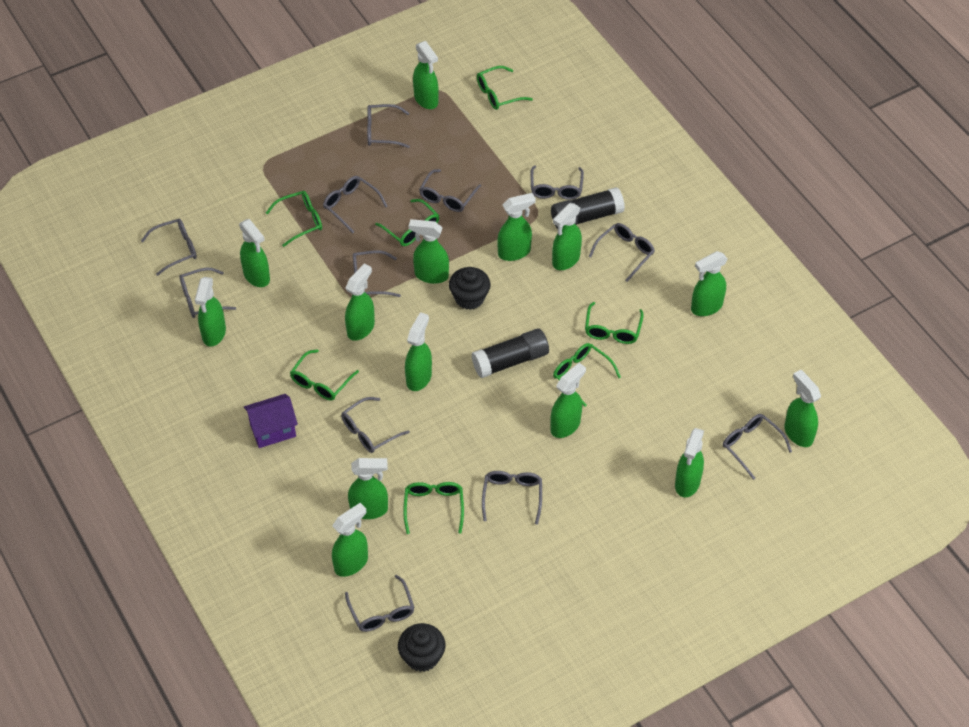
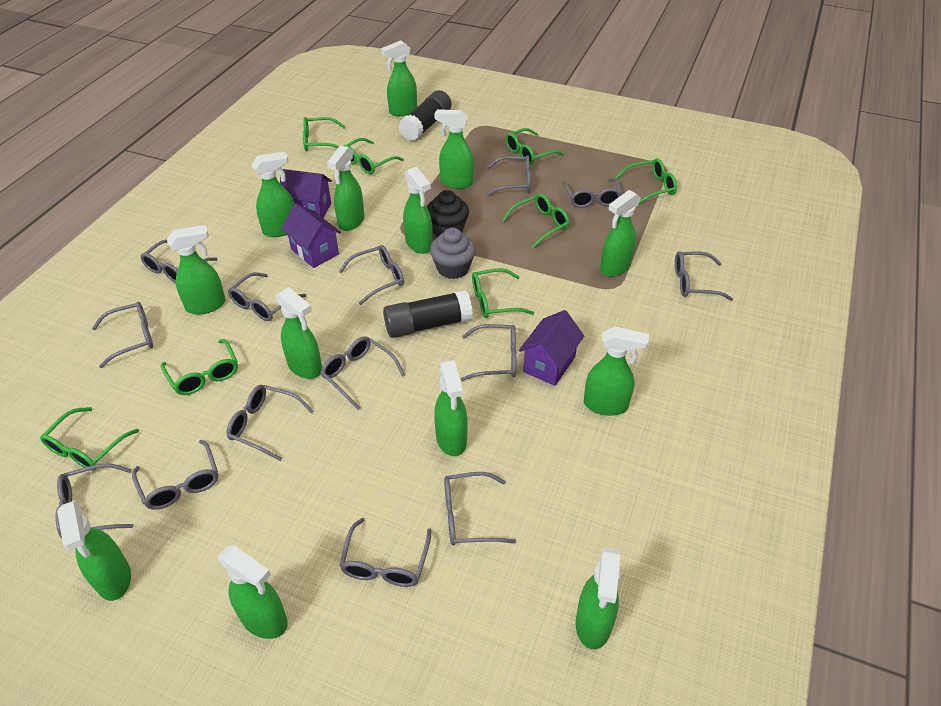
black cupcake: 2 -> 1
green glasses: 7 -> 8
green spray bottle: 14 -> 13
grey cupcake: 0 -> 1
grey glasses: 12 -> 14
purple house: 1 -> 3

